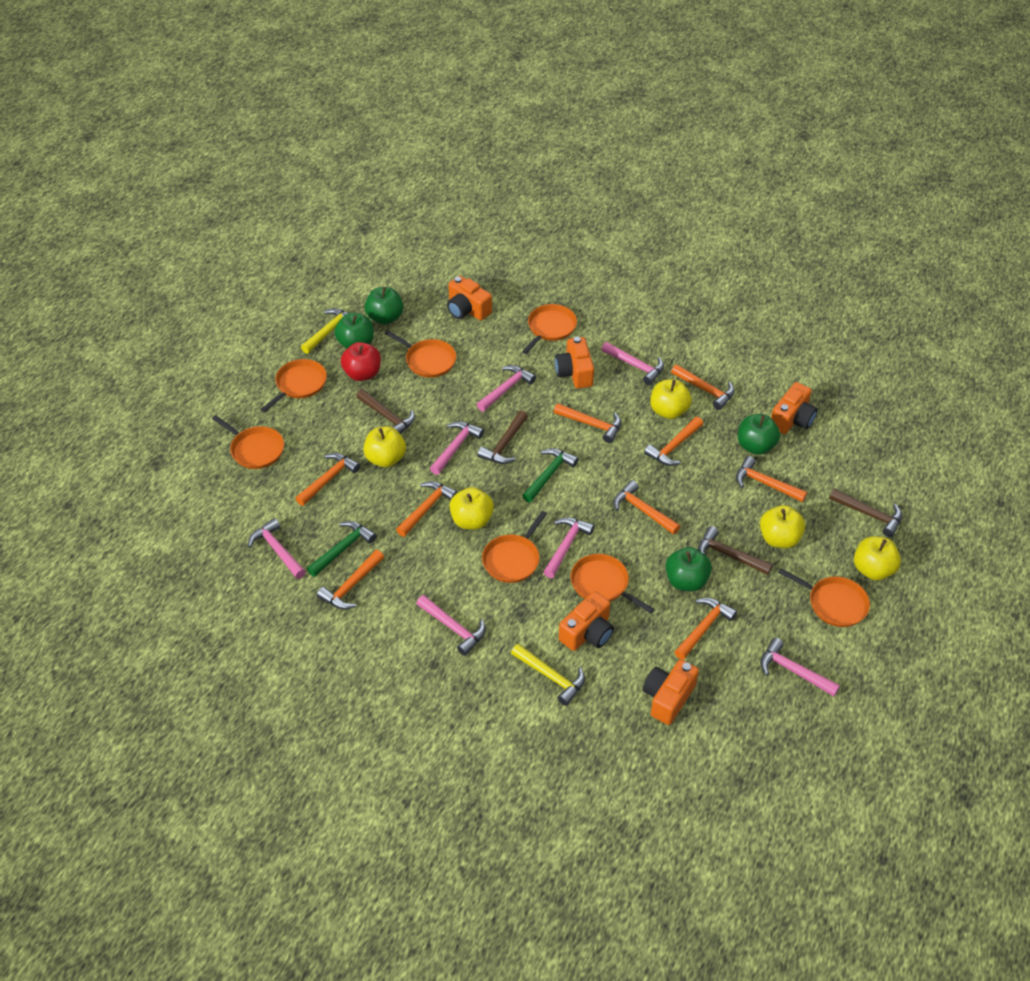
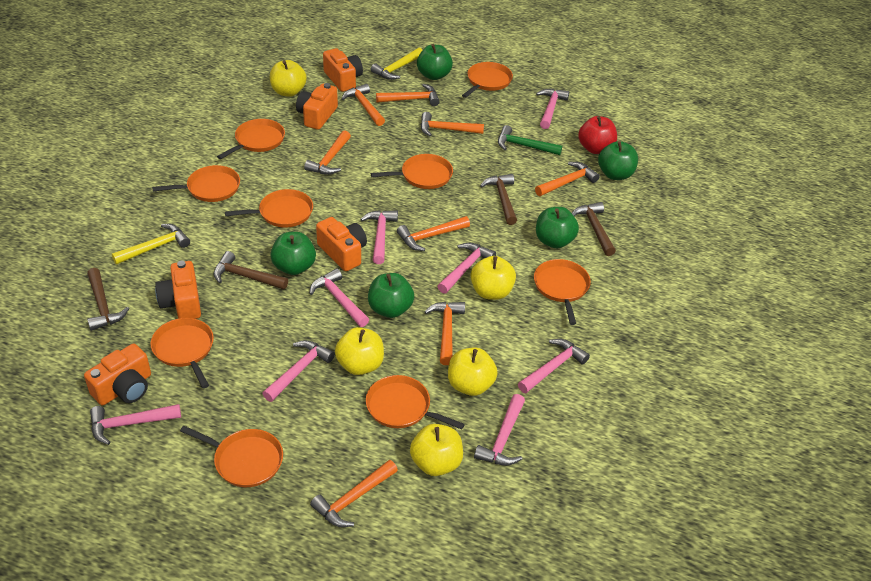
green apple: 4 -> 5
green hammer: 2 -> 1
orange hammer: 9 -> 8
orange pan: 7 -> 9
pink hammer: 7 -> 8

